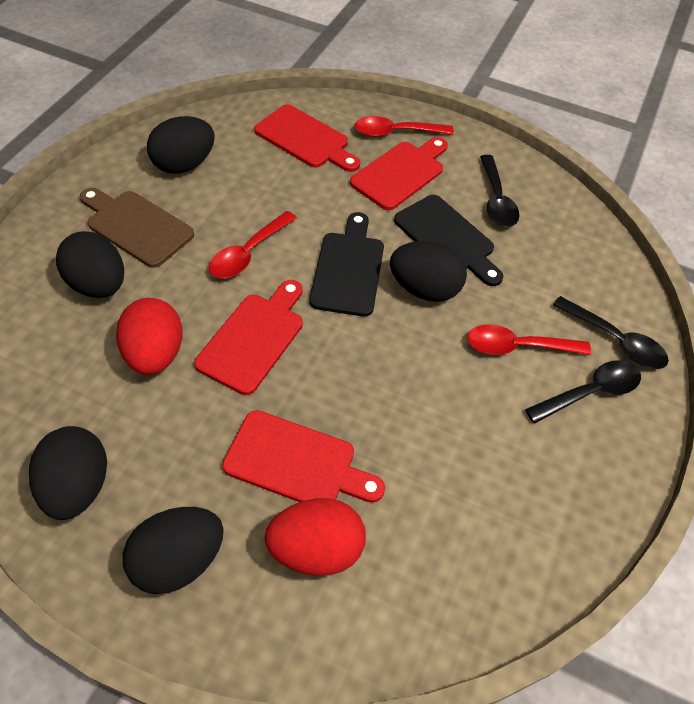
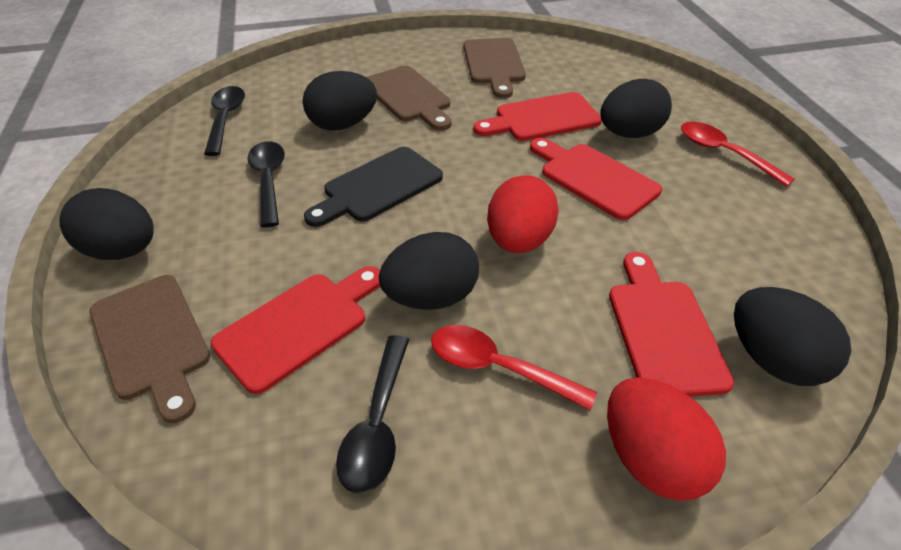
black cutting board: 2 -> 1
brown cutting board: 1 -> 3
red spoon: 3 -> 2

